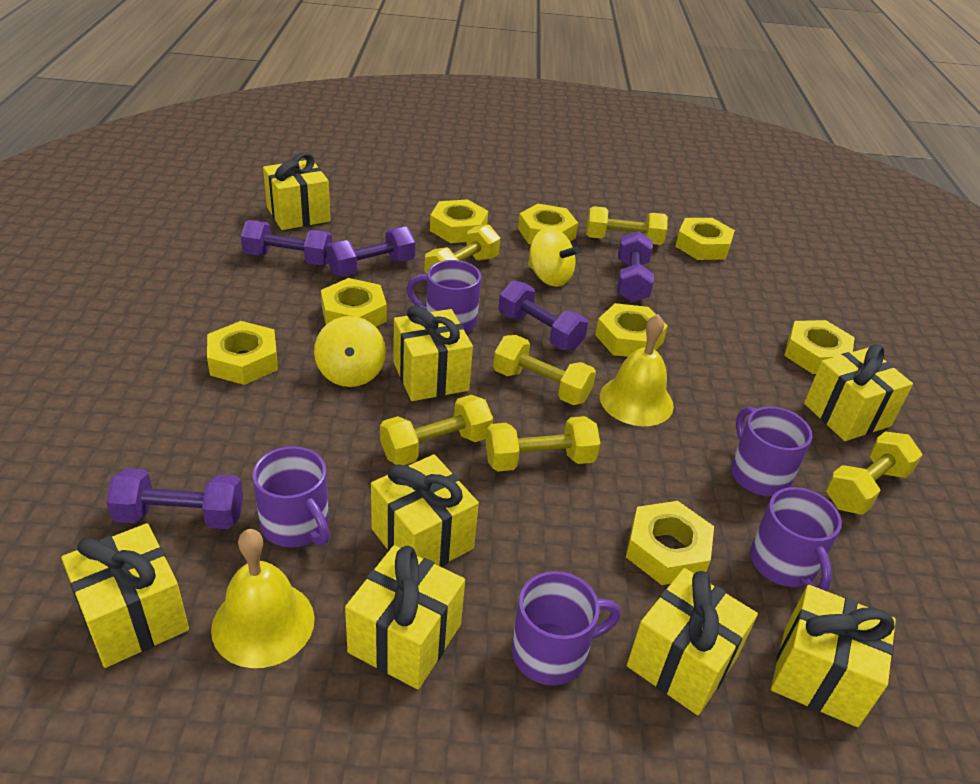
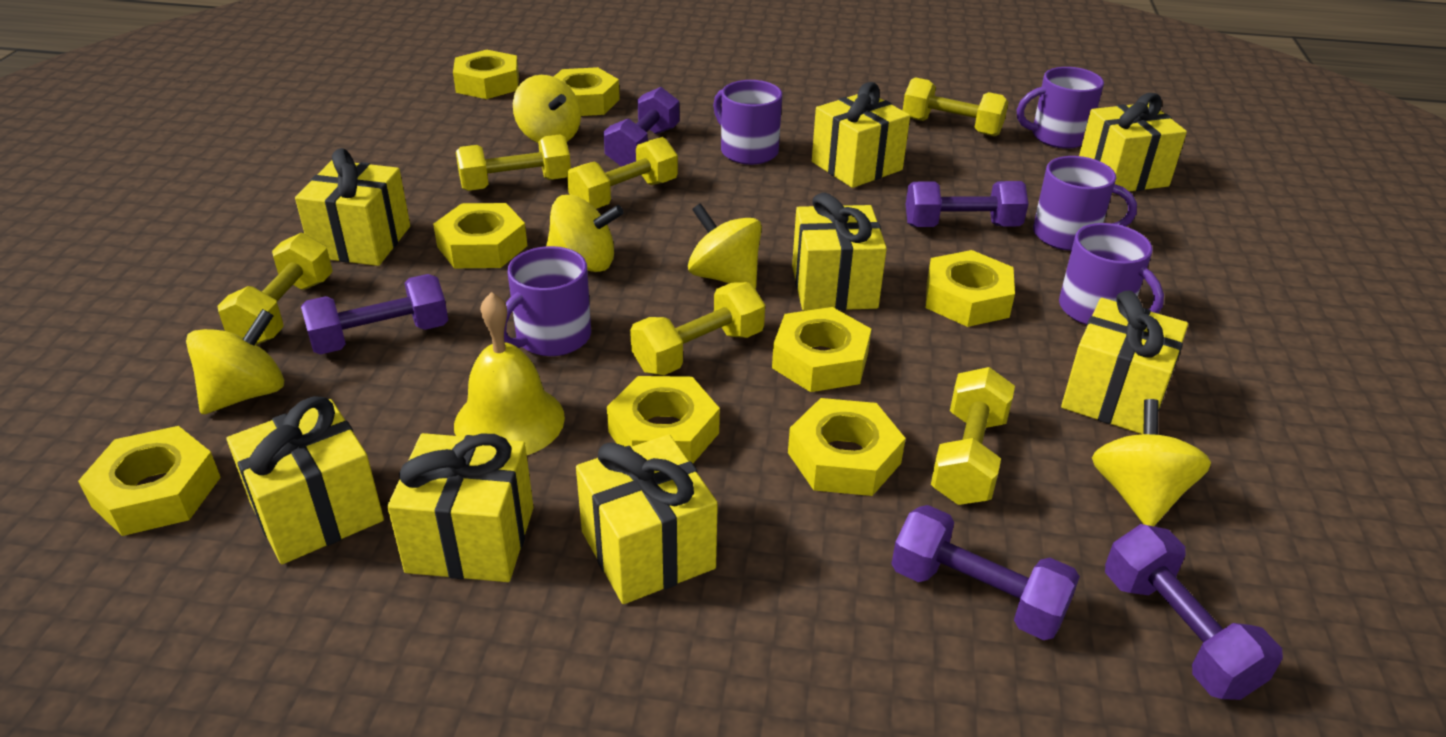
yellow bell: 2 -> 1
yellow spinning top: 2 -> 5

